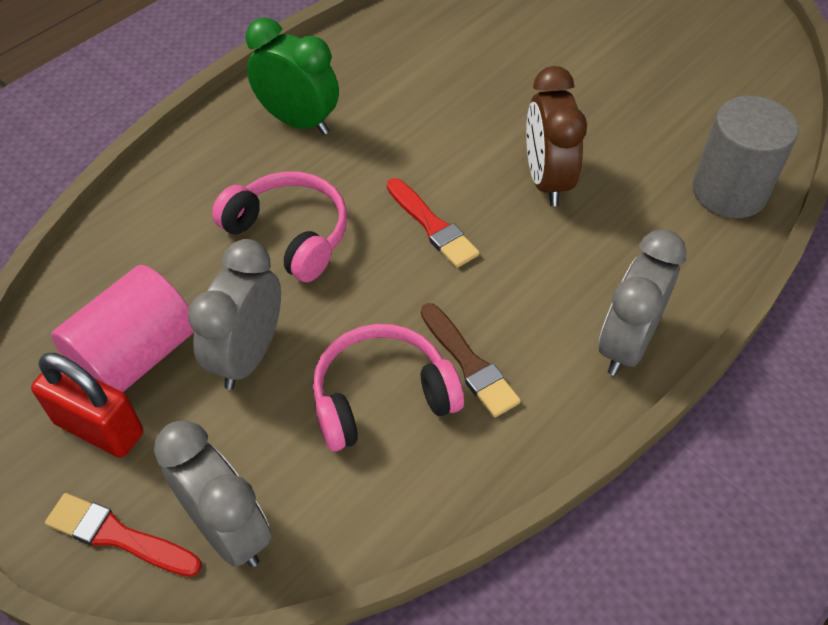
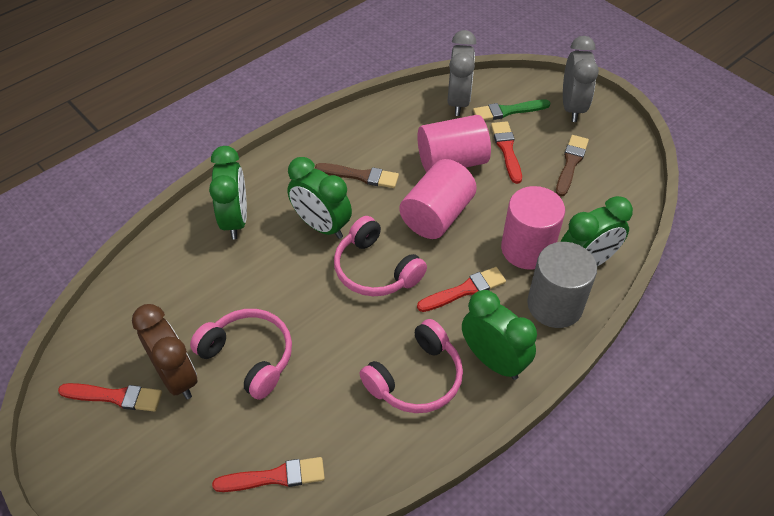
brown brush: 1 -> 2
green brush: 0 -> 1
green clock: 1 -> 4
grey clock: 3 -> 2
pink cylinder: 1 -> 3
pink headphones: 2 -> 3
red brush: 2 -> 4
red padlock: 1 -> 0

